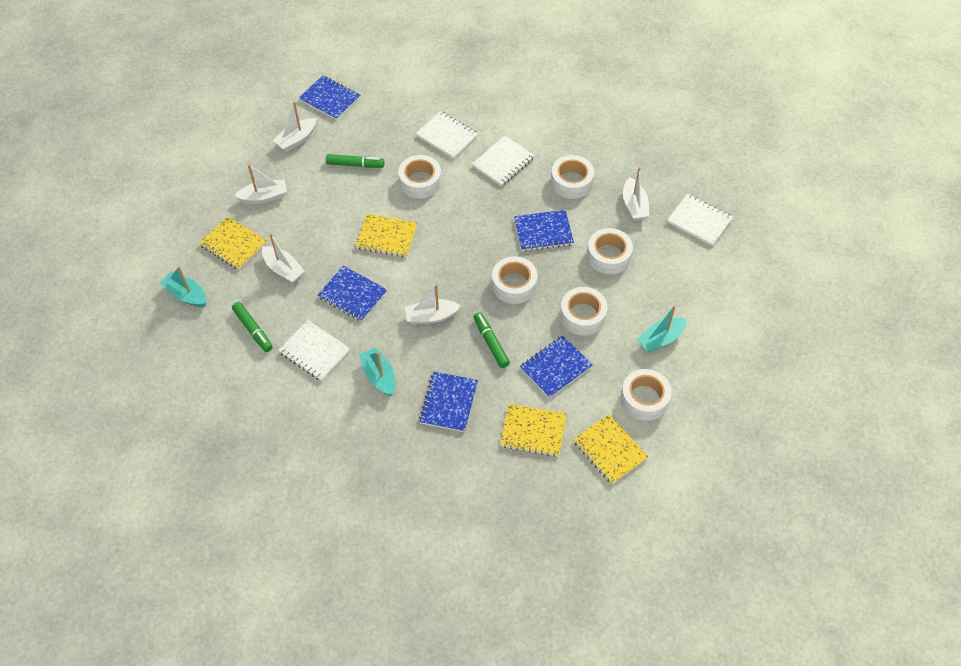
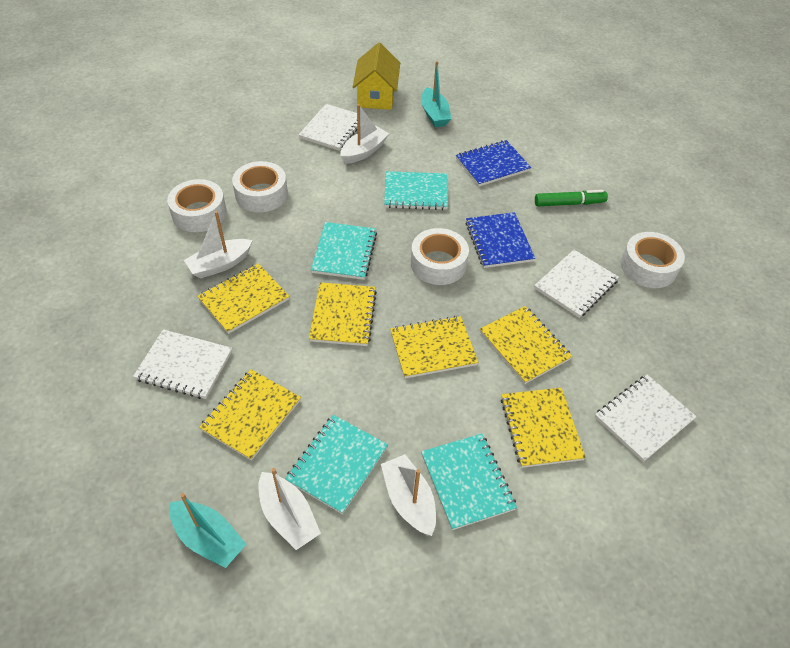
blue notebook: 5 -> 2
green marker: 3 -> 1
turquoise boat: 3 -> 2
turquoise notebook: 0 -> 4
white boat: 5 -> 4
white tape: 6 -> 4
yellow house: 0 -> 1
yellow notebook: 4 -> 6

